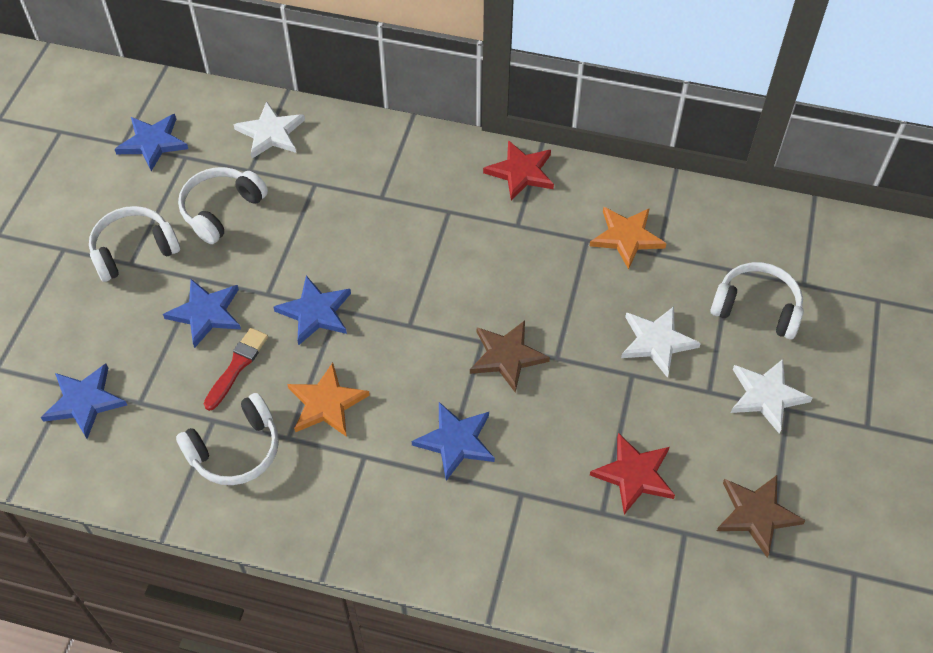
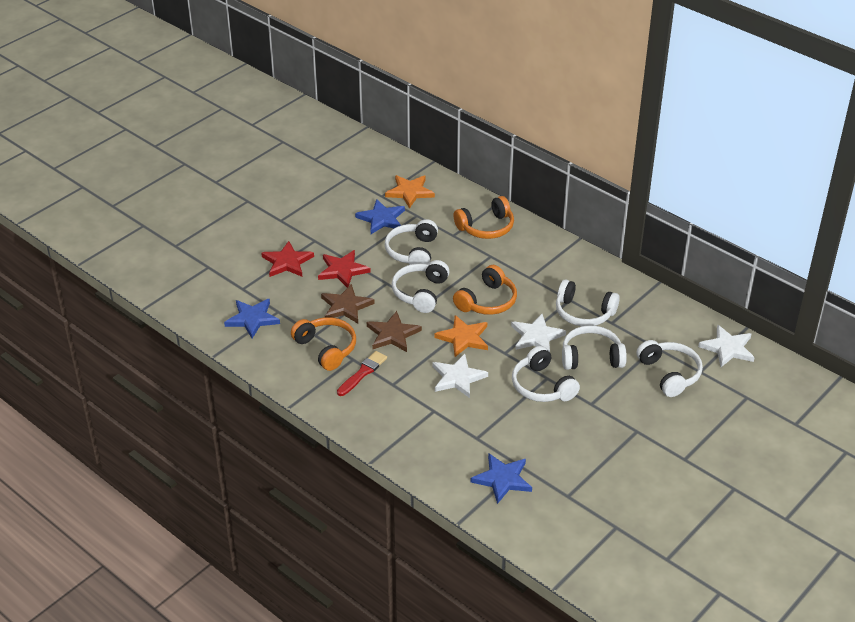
blue star: 5 -> 3
orange headphones: 0 -> 3
white headphones: 4 -> 6

